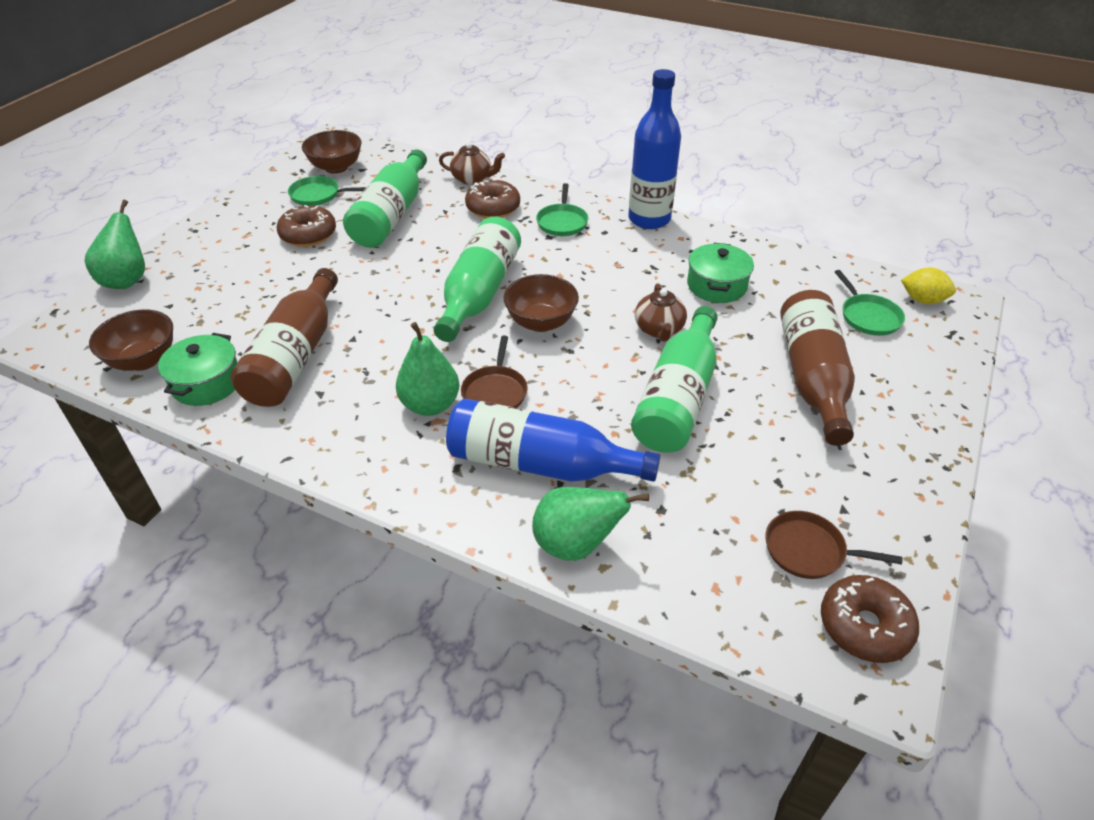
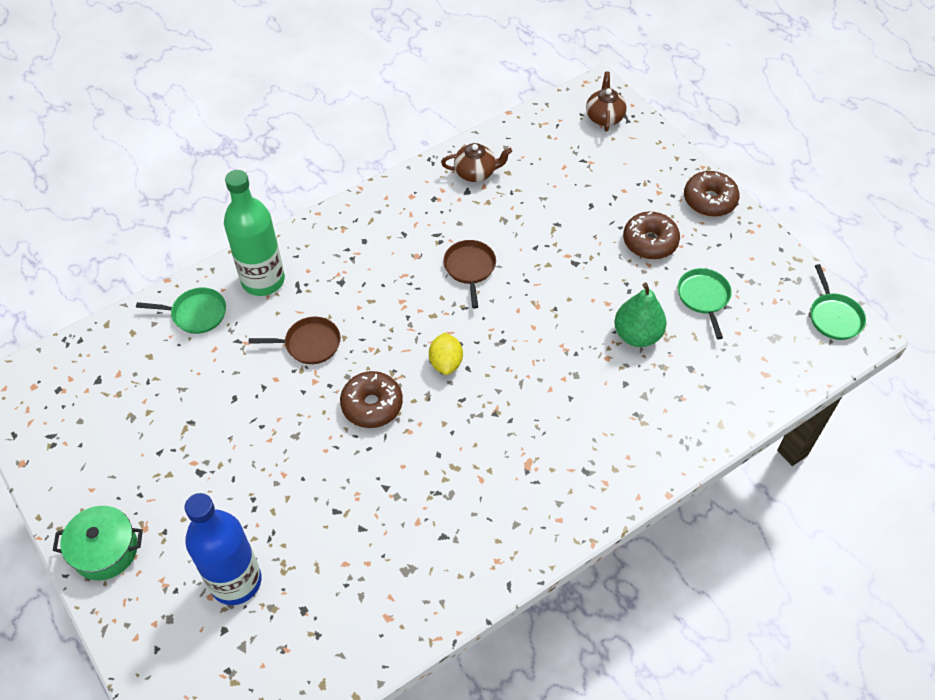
blue bottle: 2 -> 1
brown bottle: 2 -> 0
brown bowl: 3 -> 0
green bottle: 3 -> 1
green pear: 3 -> 1
green pot: 2 -> 1

